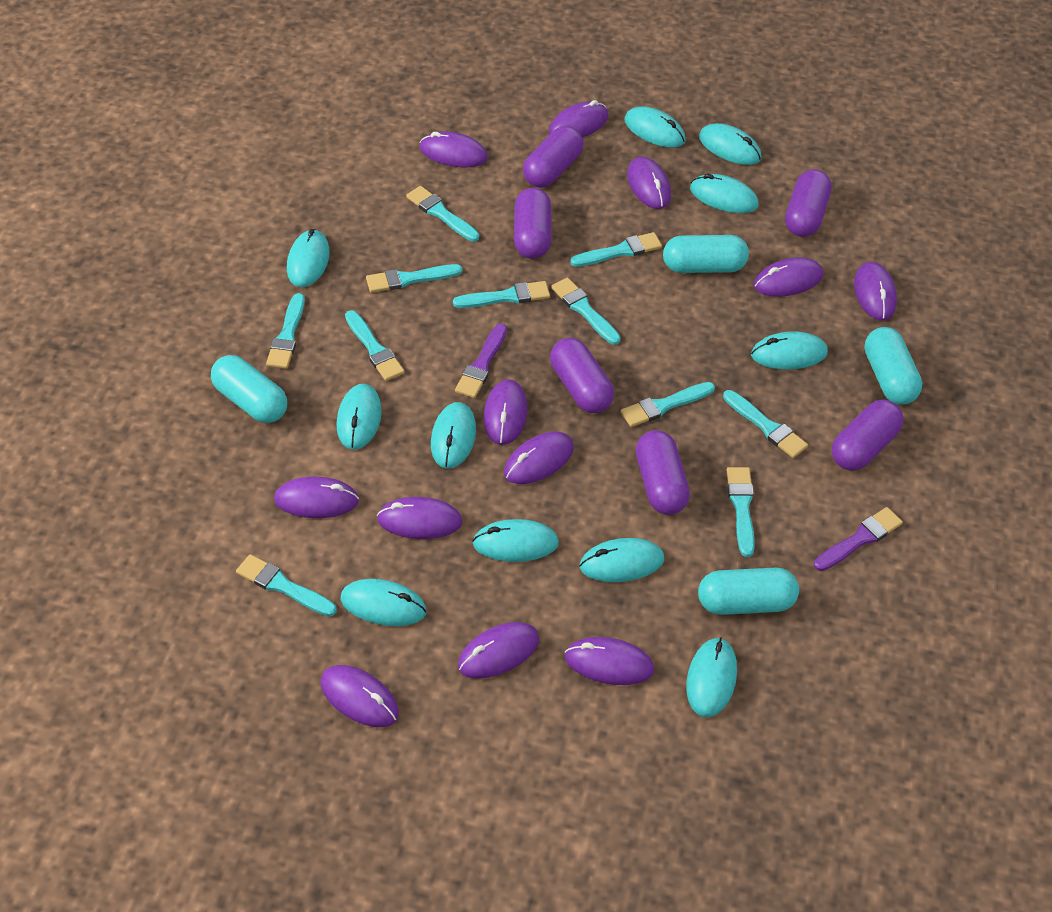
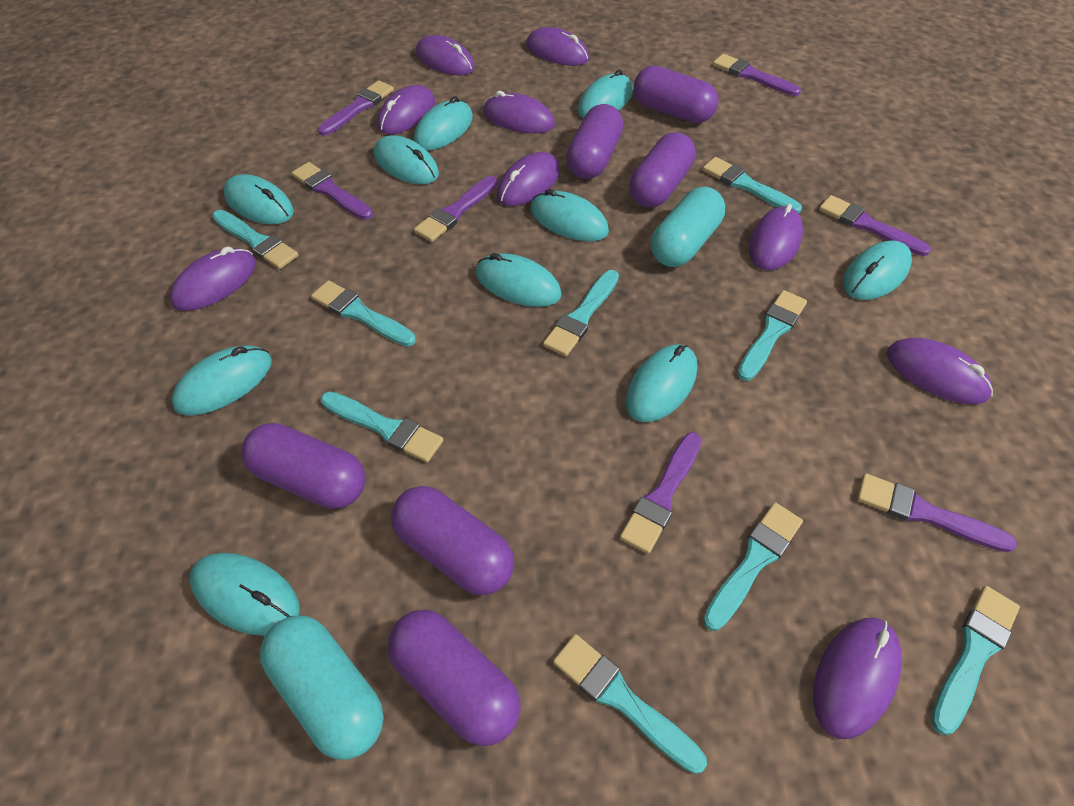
purple brush: 2 -> 7
purple mouse: 12 -> 9
turquoise brush: 11 -> 9
turquoise capsule: 4 -> 2
turquoise mouse: 11 -> 10

